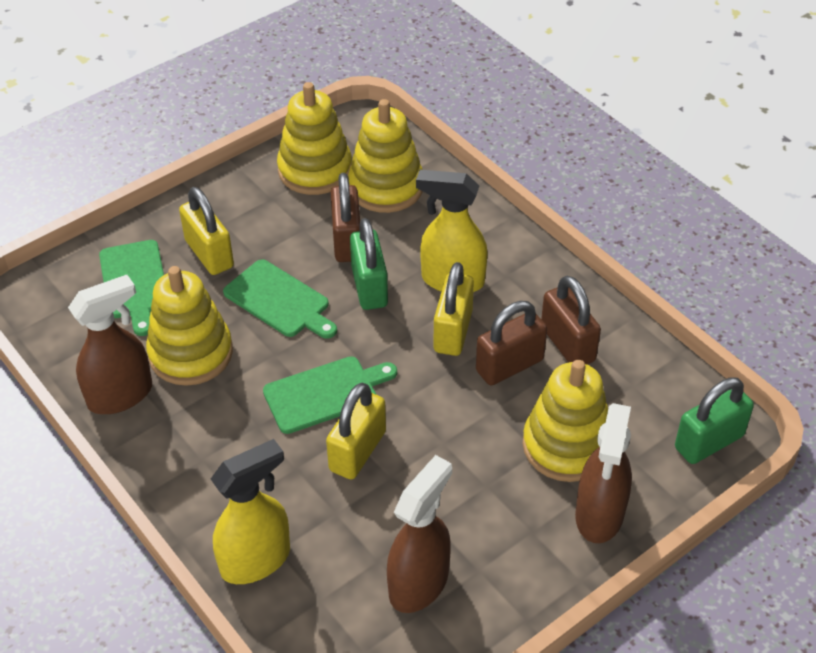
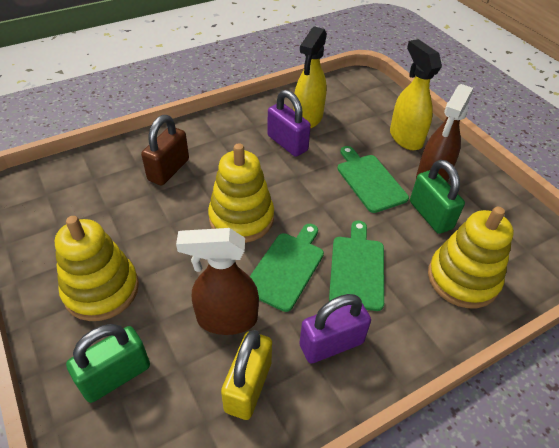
brown padlock: 3 -> 1
brown spray bottle: 3 -> 2
purple padlock: 0 -> 2
yellow padlock: 3 -> 1
yellow stacking toy: 4 -> 3

